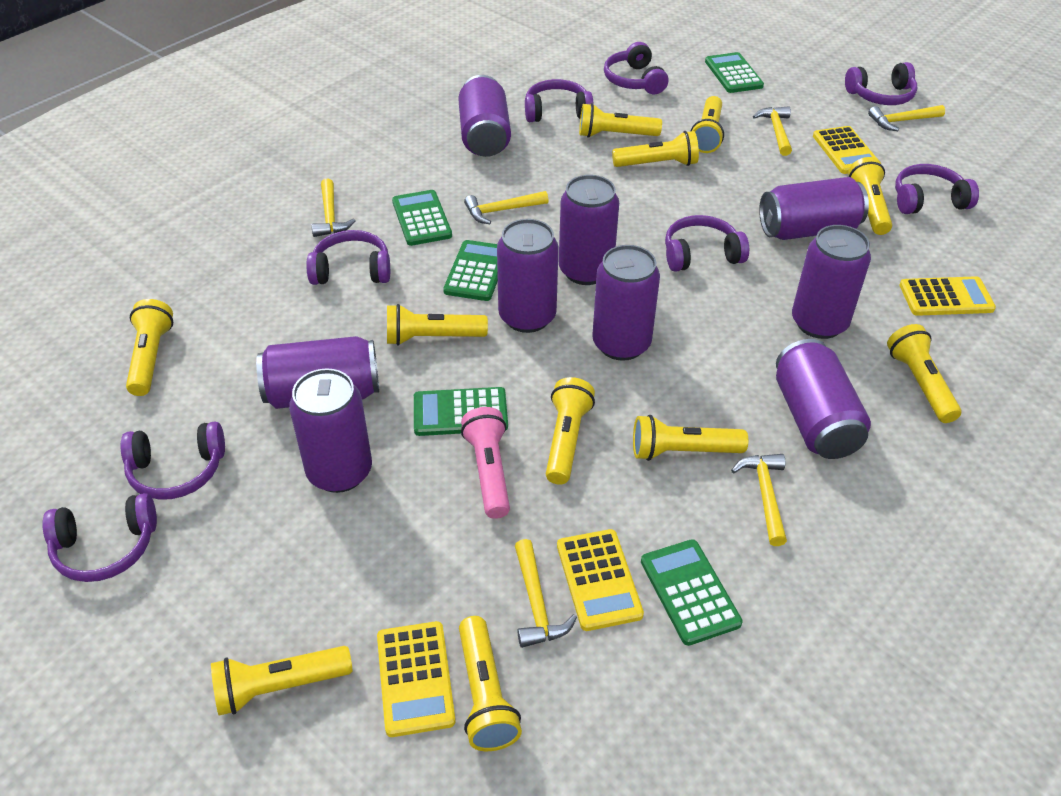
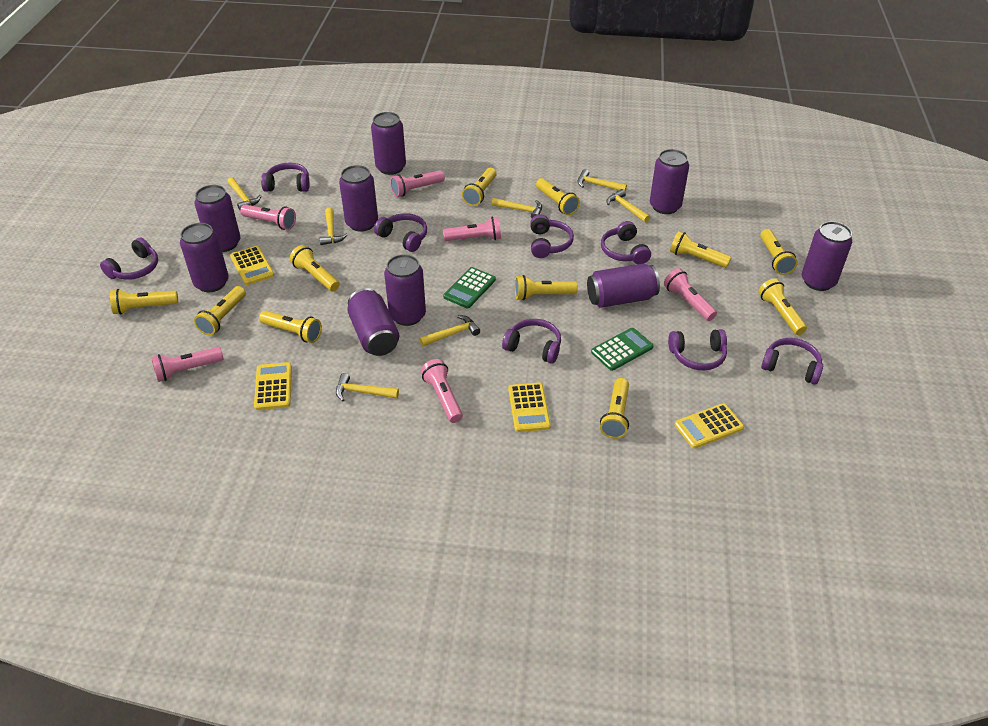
green calculator: 5 -> 2
pink flashlight: 1 -> 6
yellow hammer: 6 -> 7

